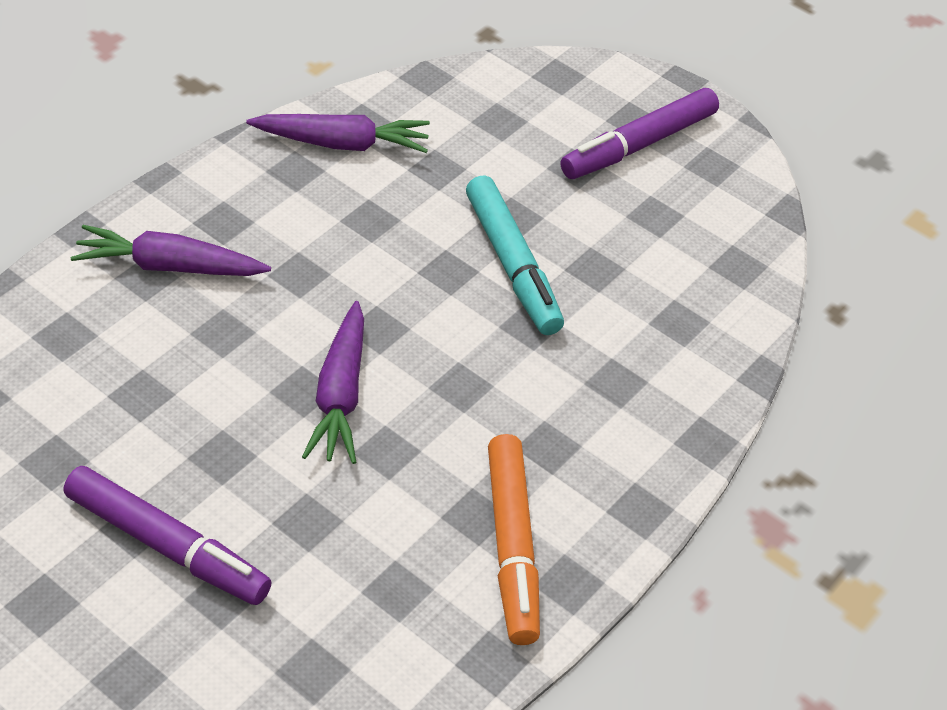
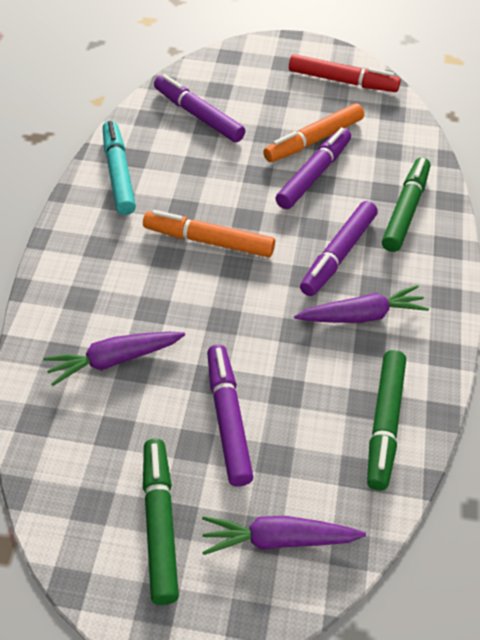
green marker: 0 -> 3
orange marker: 1 -> 2
purple marker: 2 -> 4
red marker: 0 -> 1

